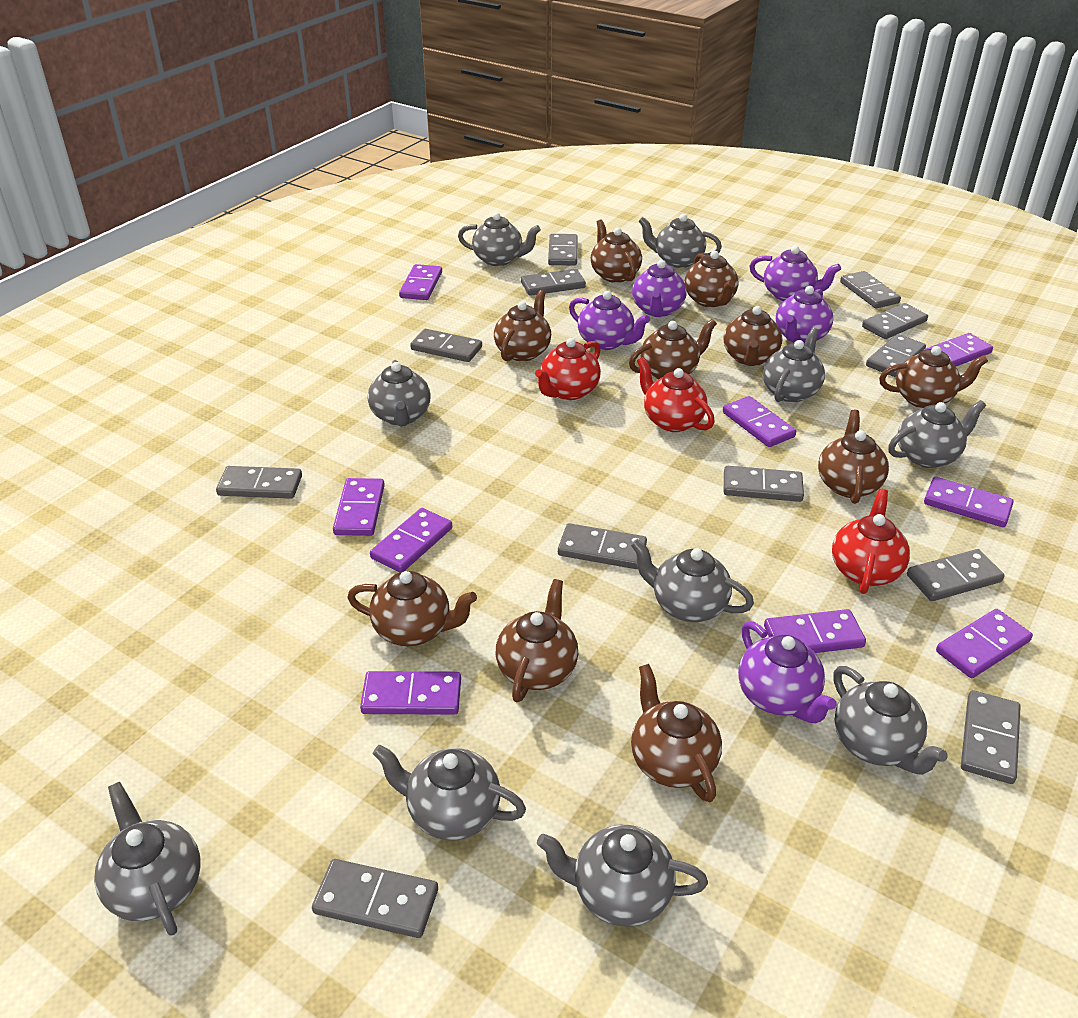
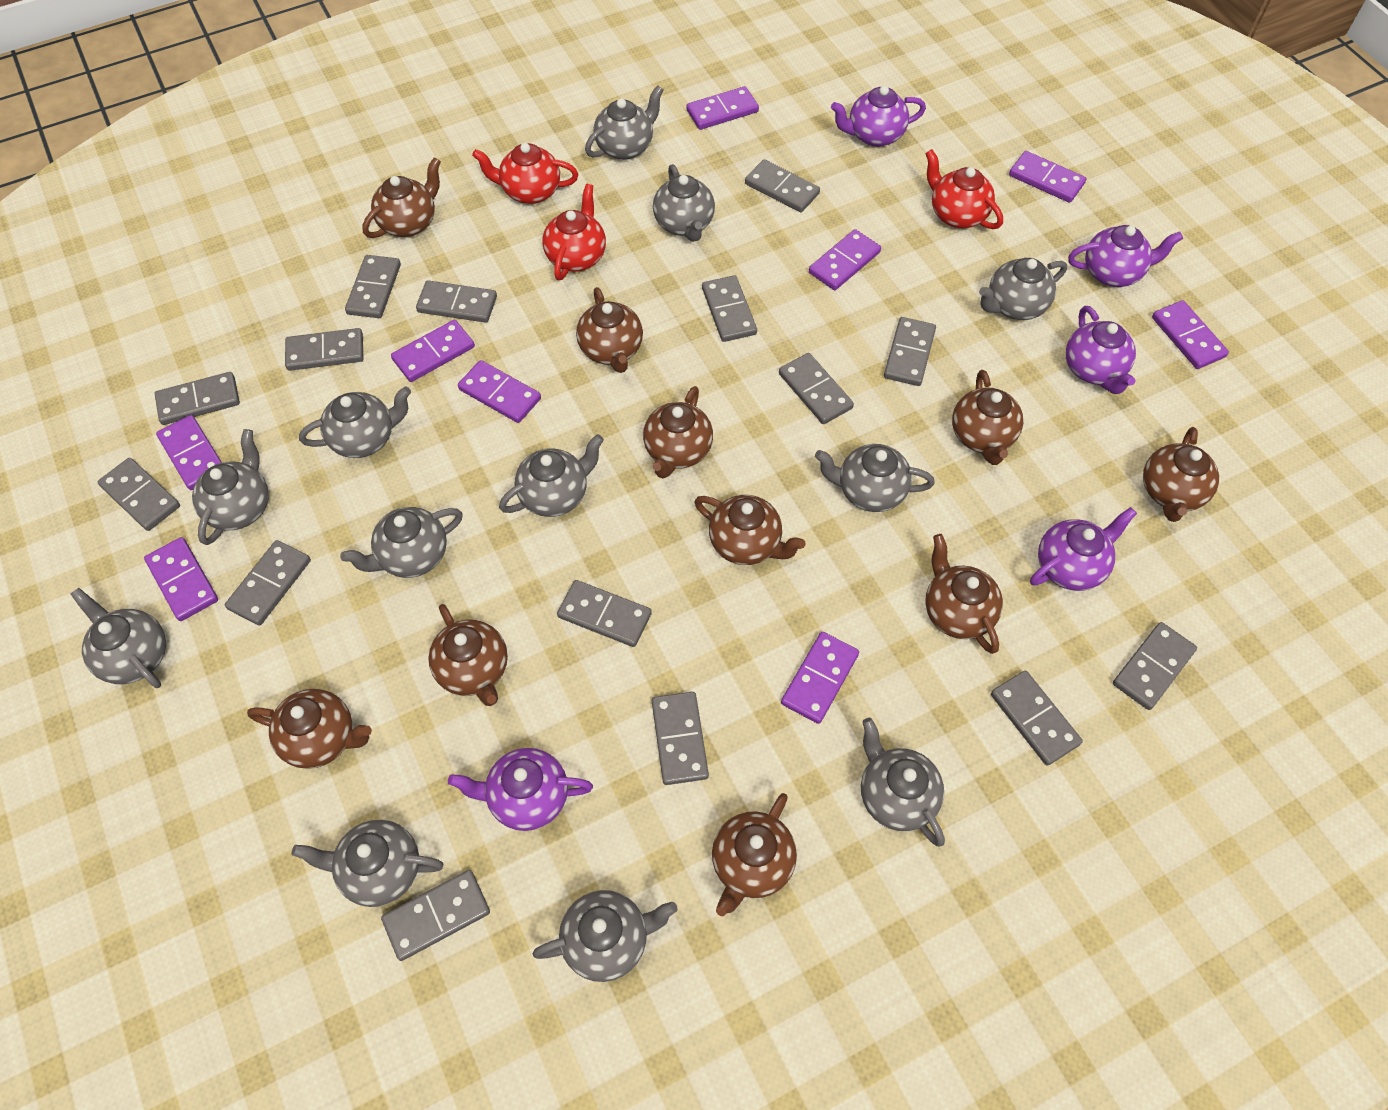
grey domino: 12 -> 15
grey teapot: 10 -> 12

